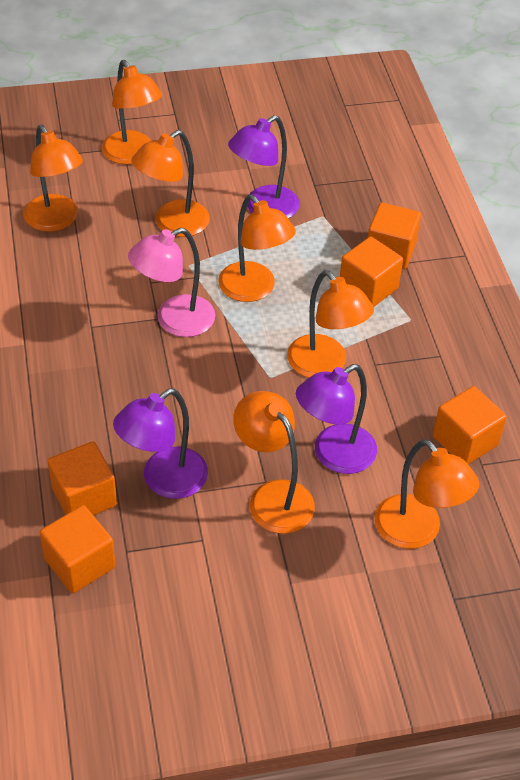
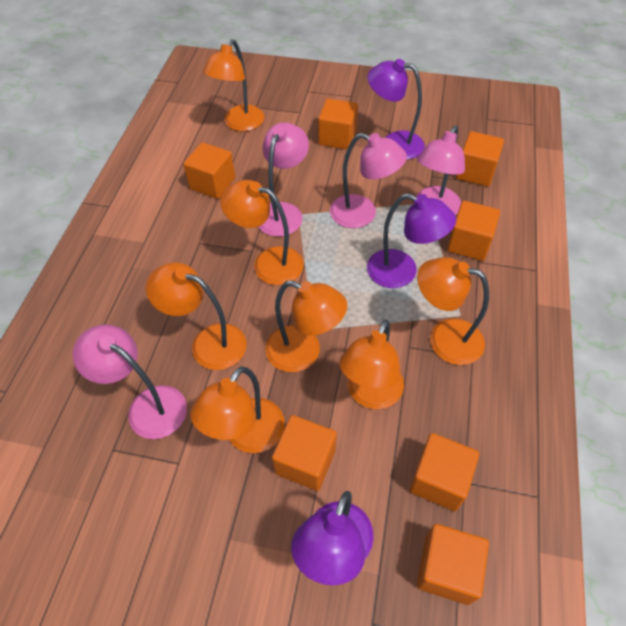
orange cube: 5 -> 7
pink lamp: 1 -> 4

